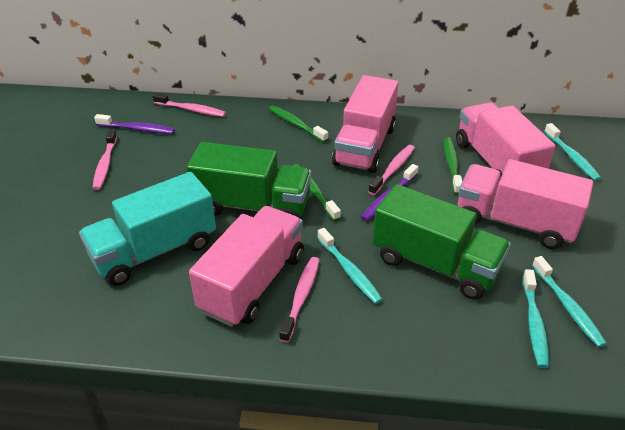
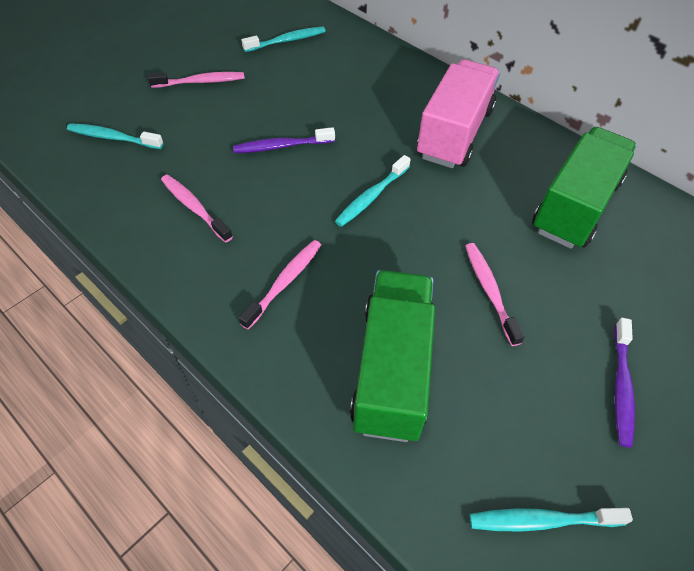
green toothbrush: 3 -> 0
pink truck: 4 -> 1
turquoise truck: 1 -> 0

